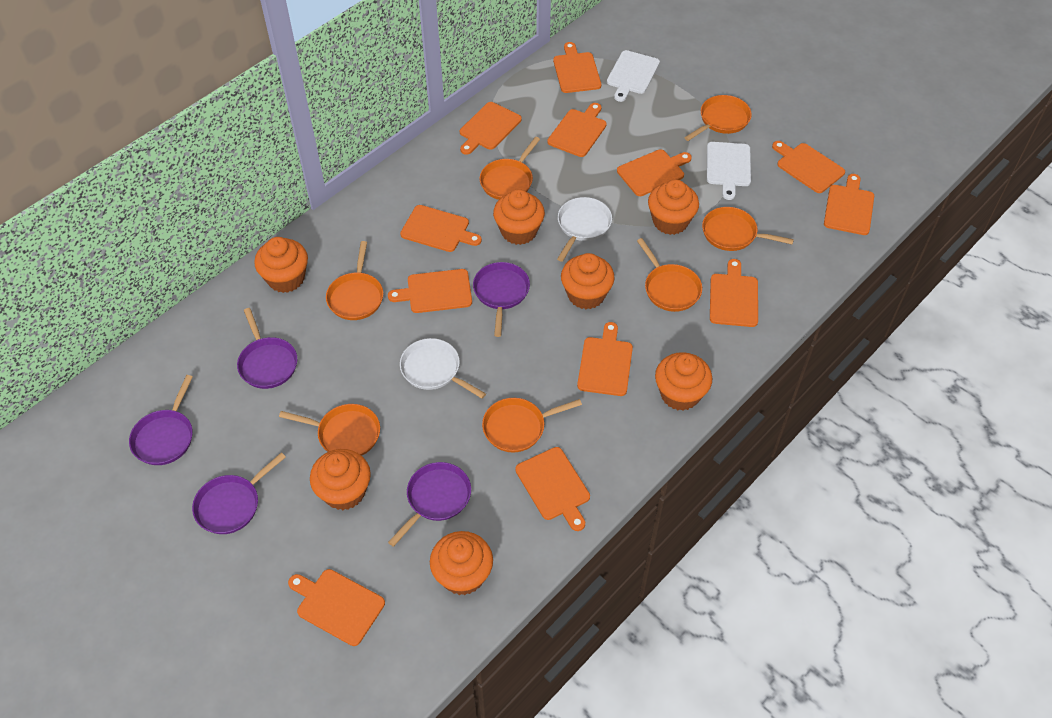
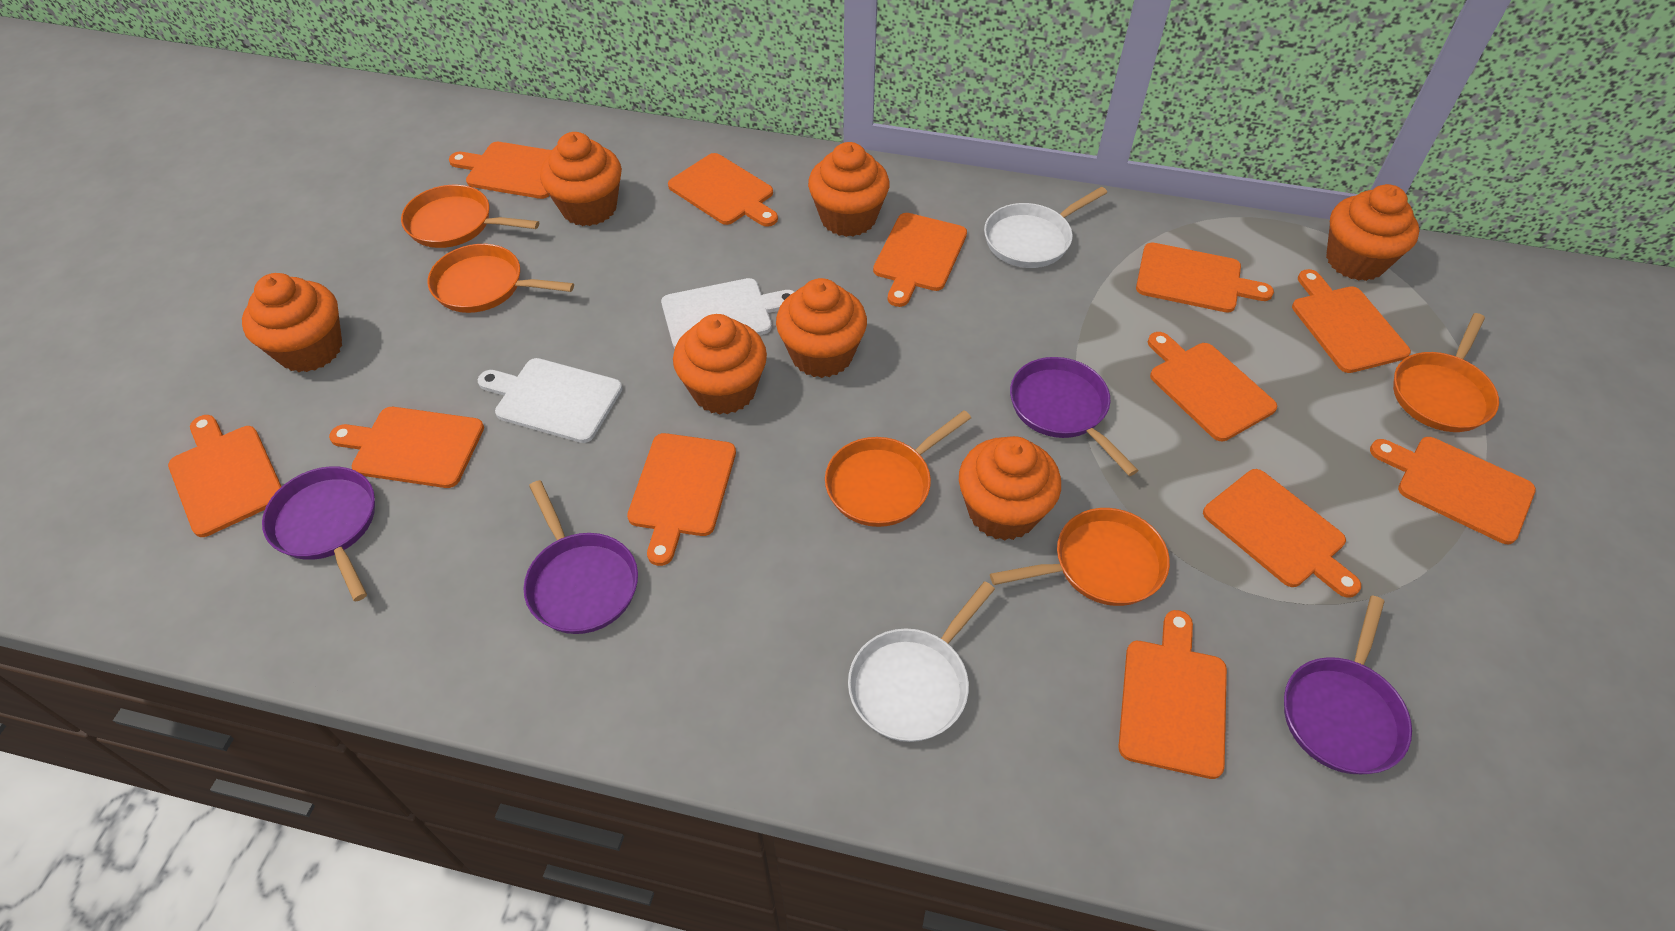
orange pan: 7 -> 5
purple pan: 5 -> 4

